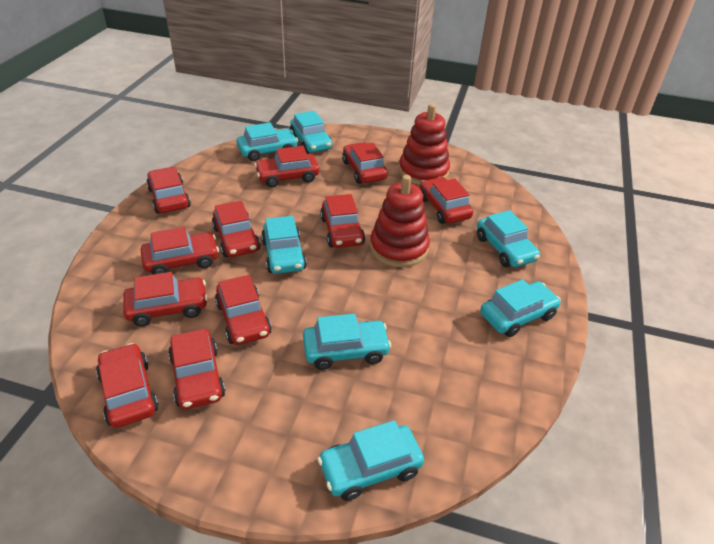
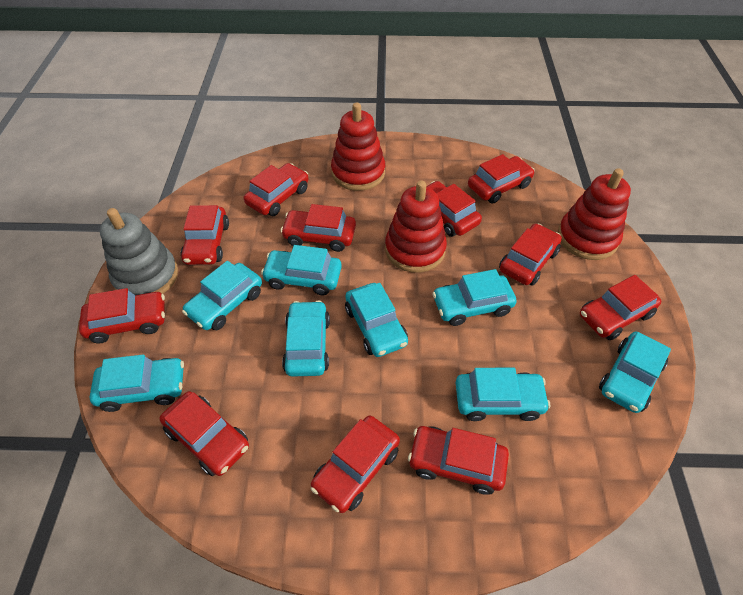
grey stacking toy: 0 -> 1
red stacking toy: 2 -> 3
turquoise car: 7 -> 8

